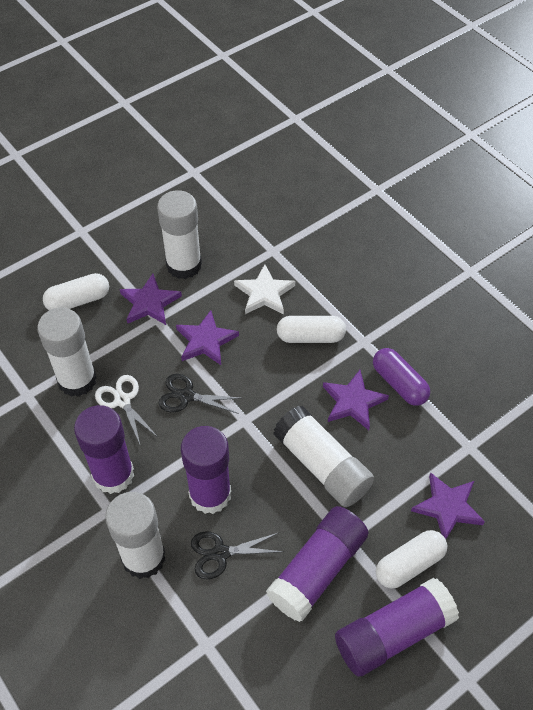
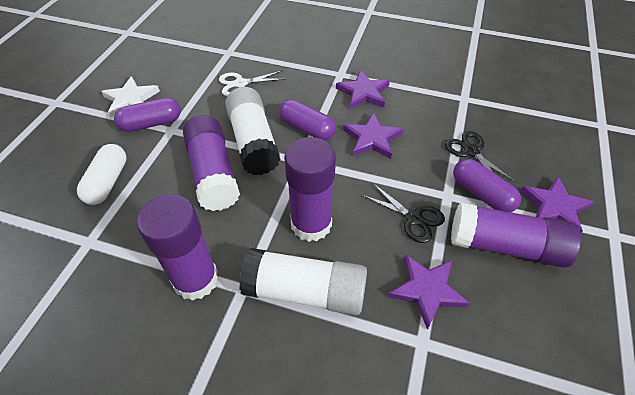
purple capsule: 1 -> 3
white capsule: 3 -> 1
white glue stick: 4 -> 2

